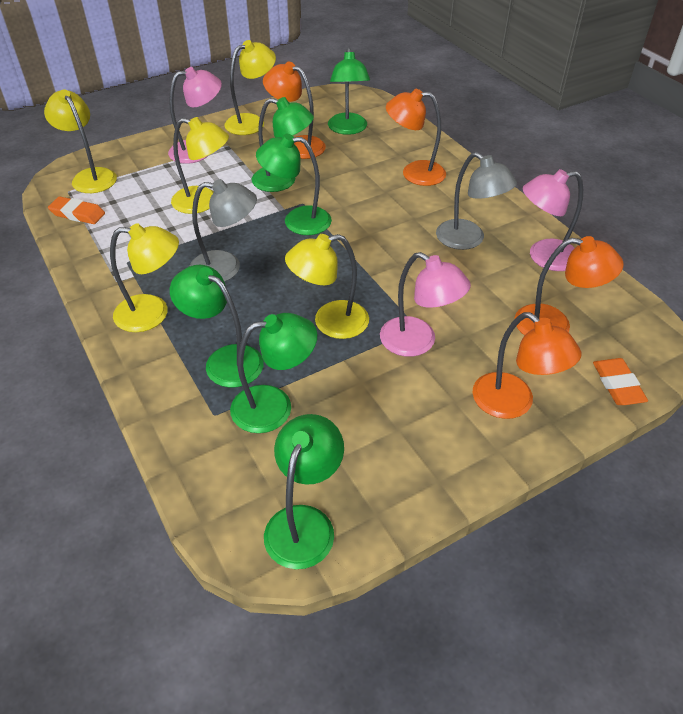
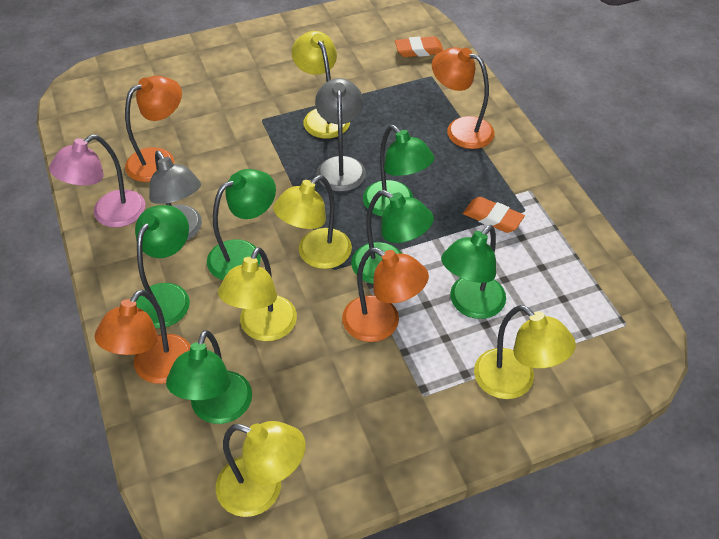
pink lamp: 3 -> 1

